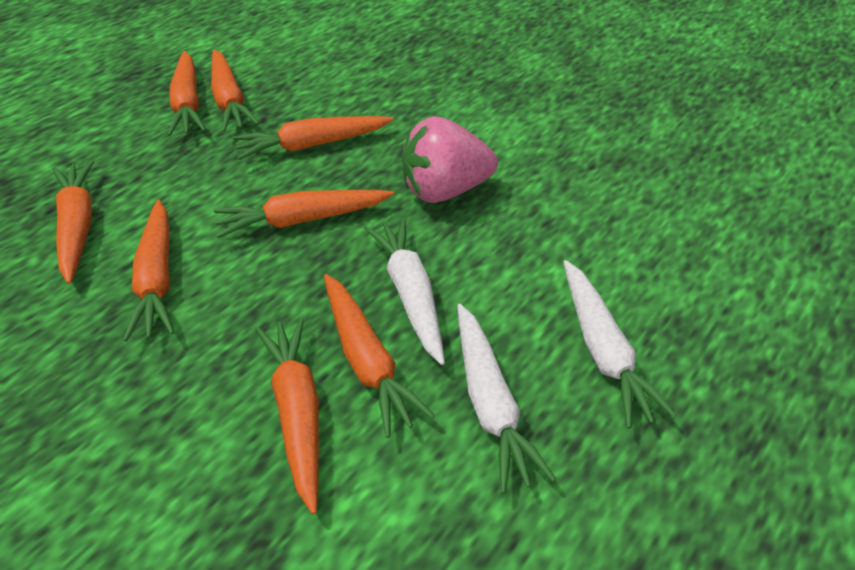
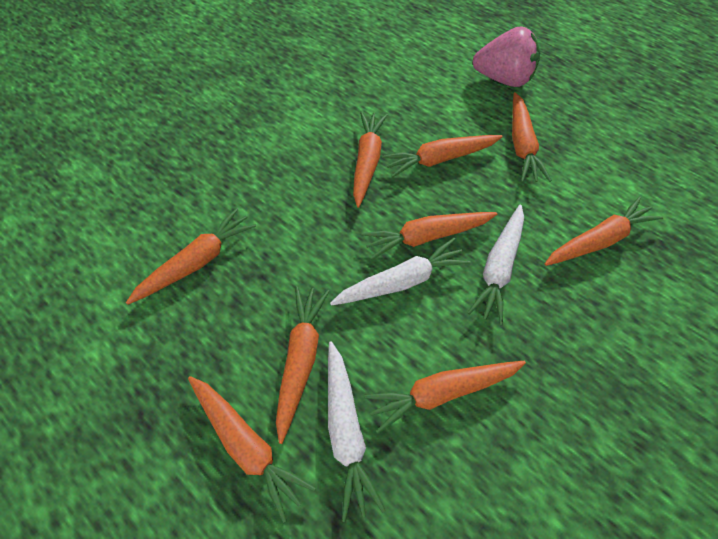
orange carrot: 8 -> 9

